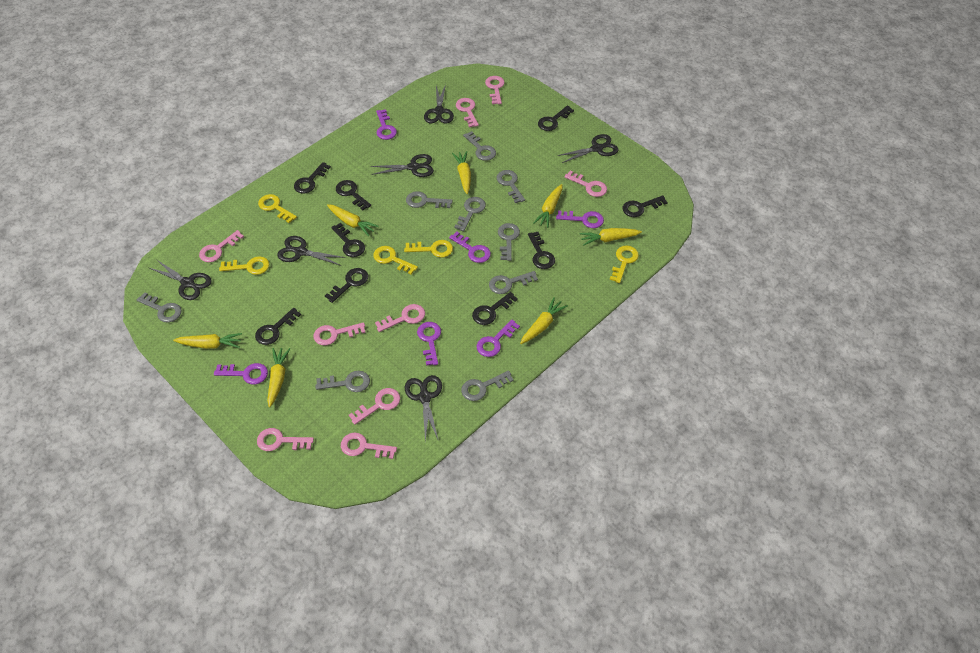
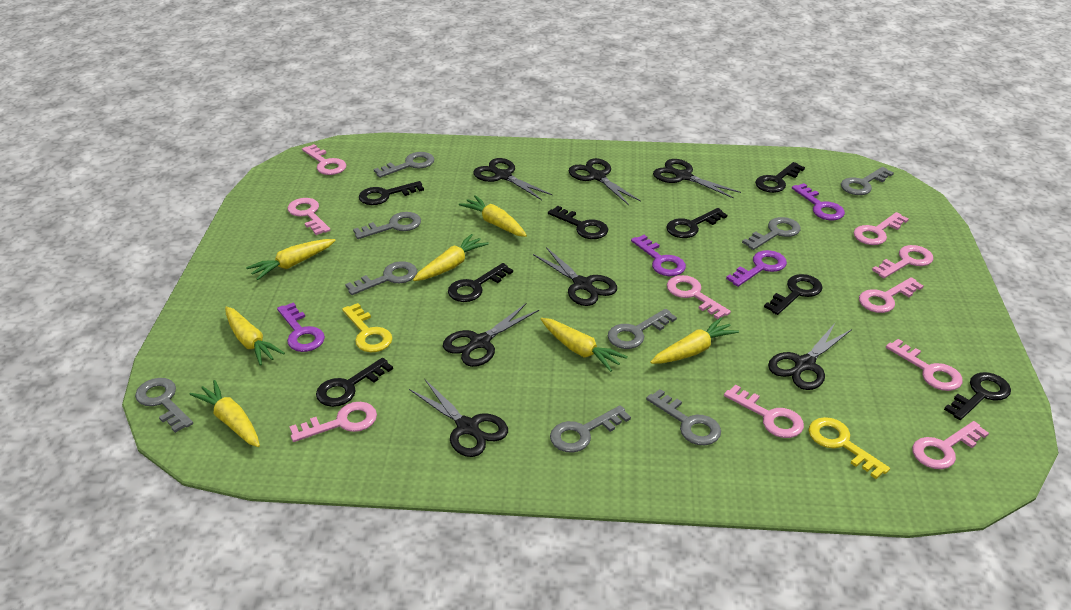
black key: 9 -> 8
black scissors: 6 -> 7
pink key: 9 -> 10
purple key: 6 -> 4
yellow key: 5 -> 2

